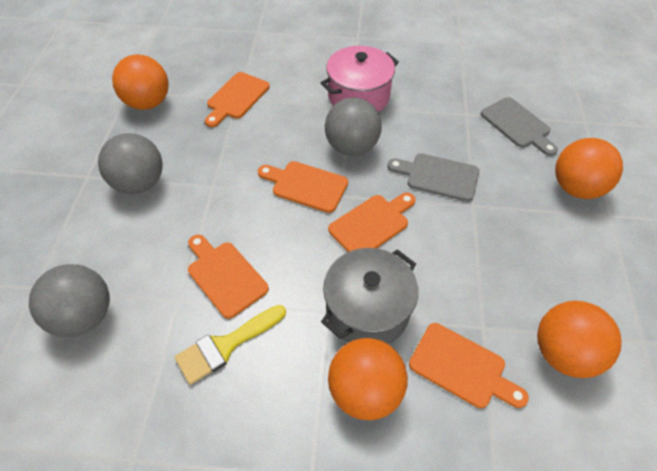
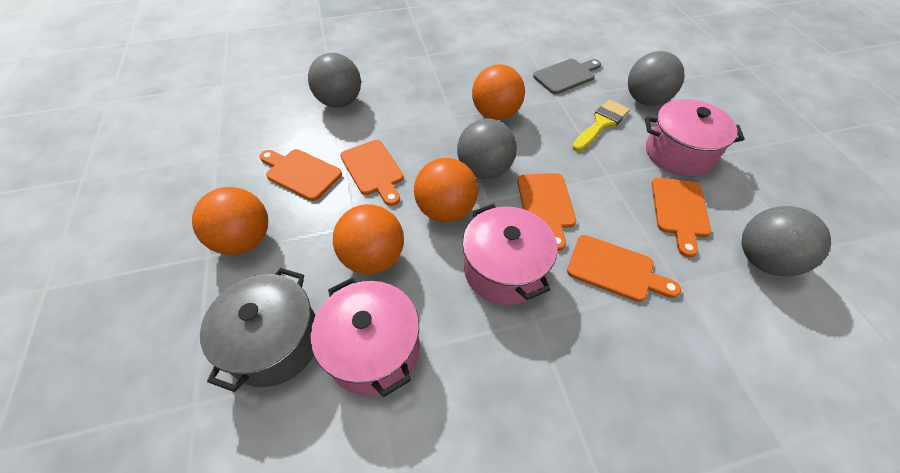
grey ball: 3 -> 4
grey cutting board: 2 -> 1
pink pot: 1 -> 3

